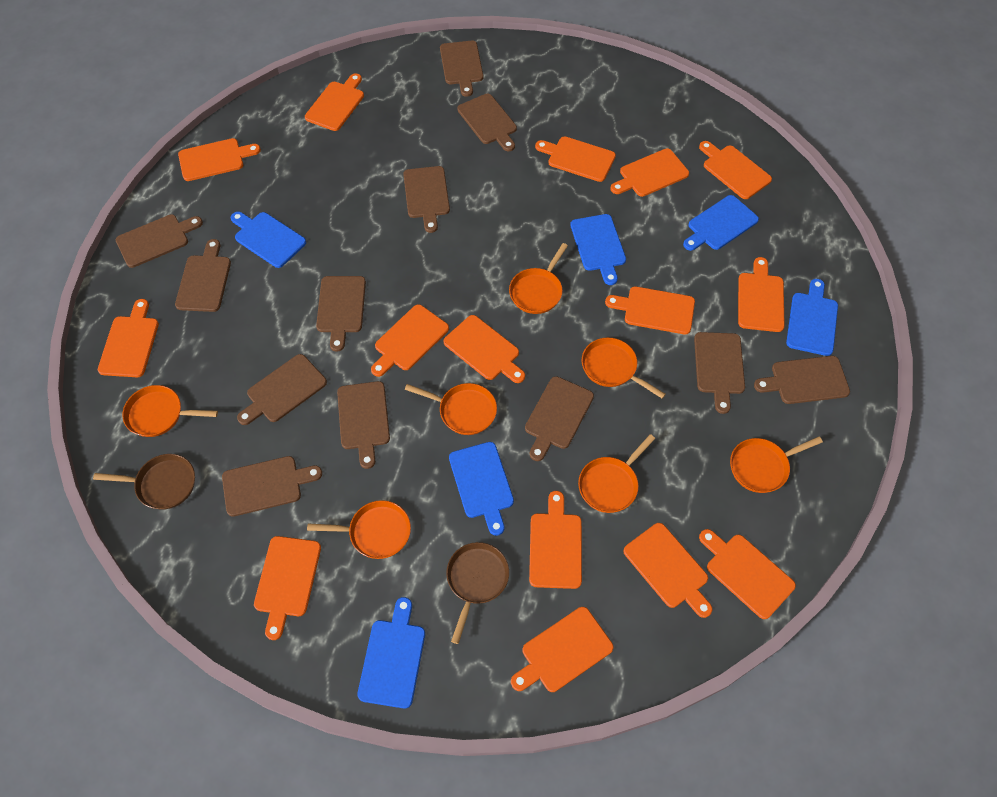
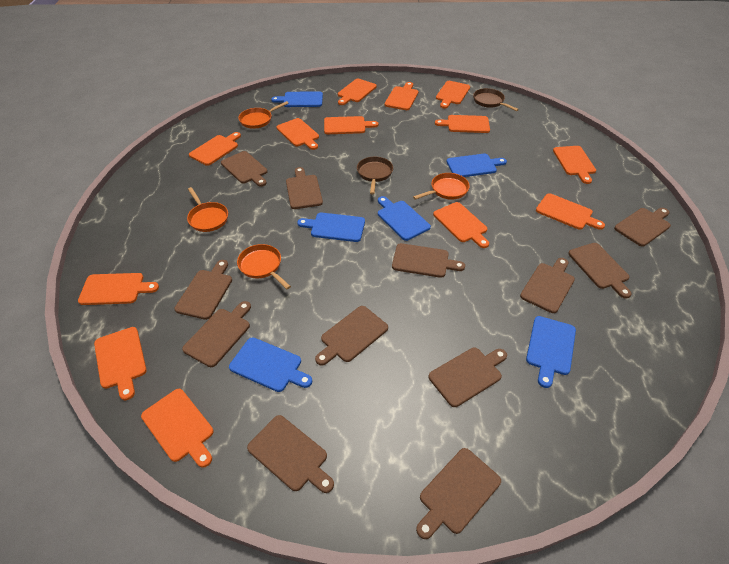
orange cutting board: 15 -> 13
orange pan: 7 -> 4

